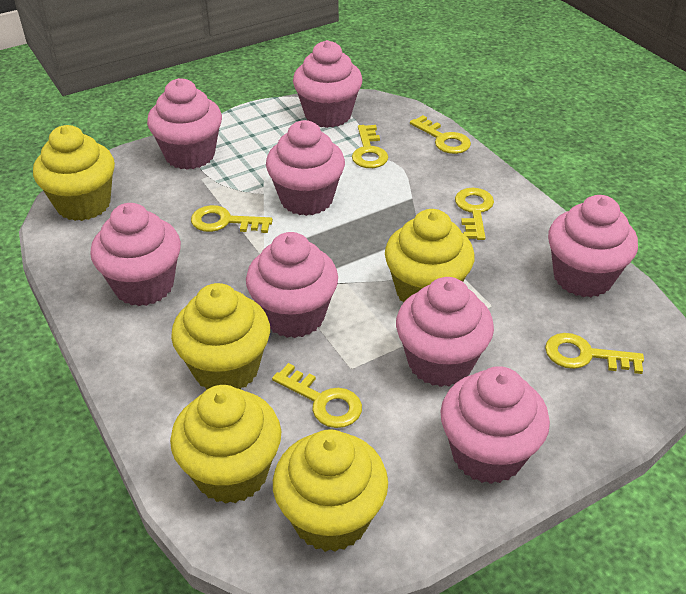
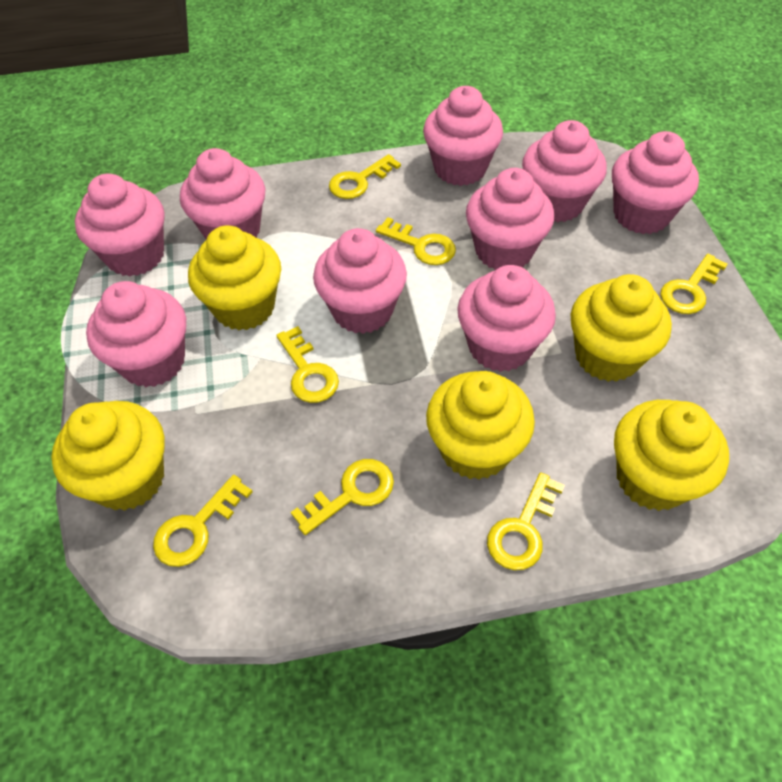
pink cupcake: 8 -> 9
yellow key: 6 -> 7

